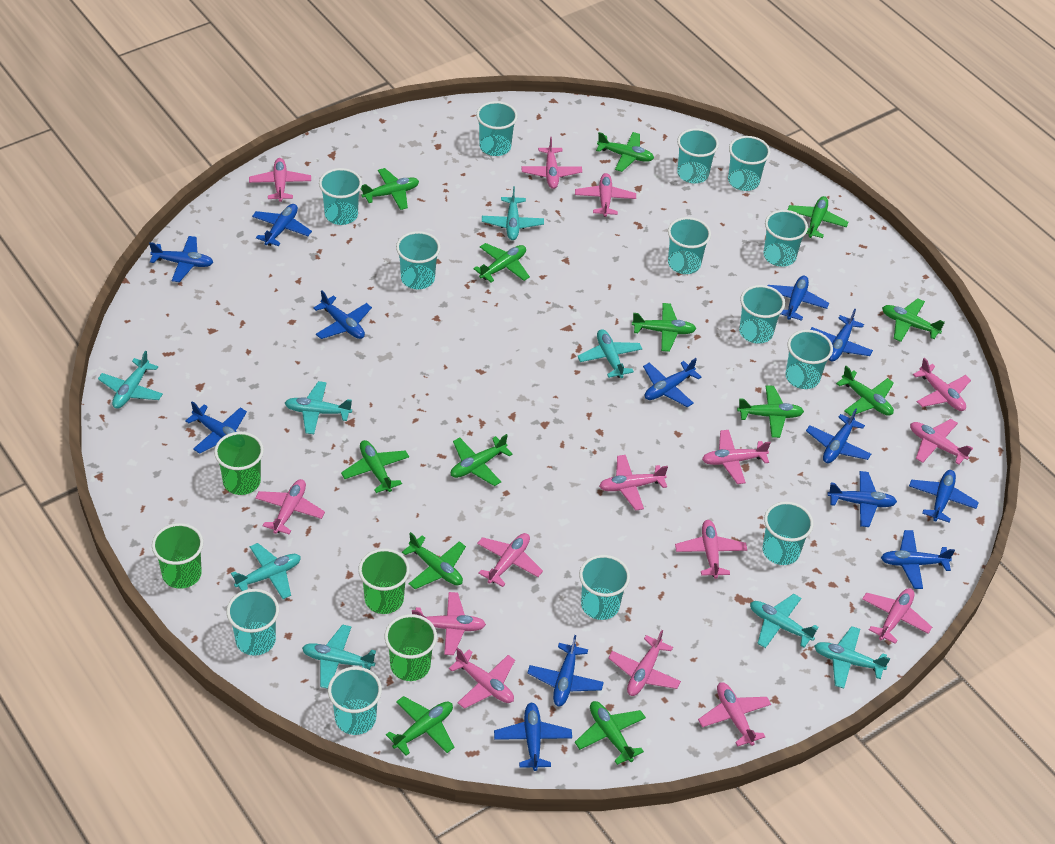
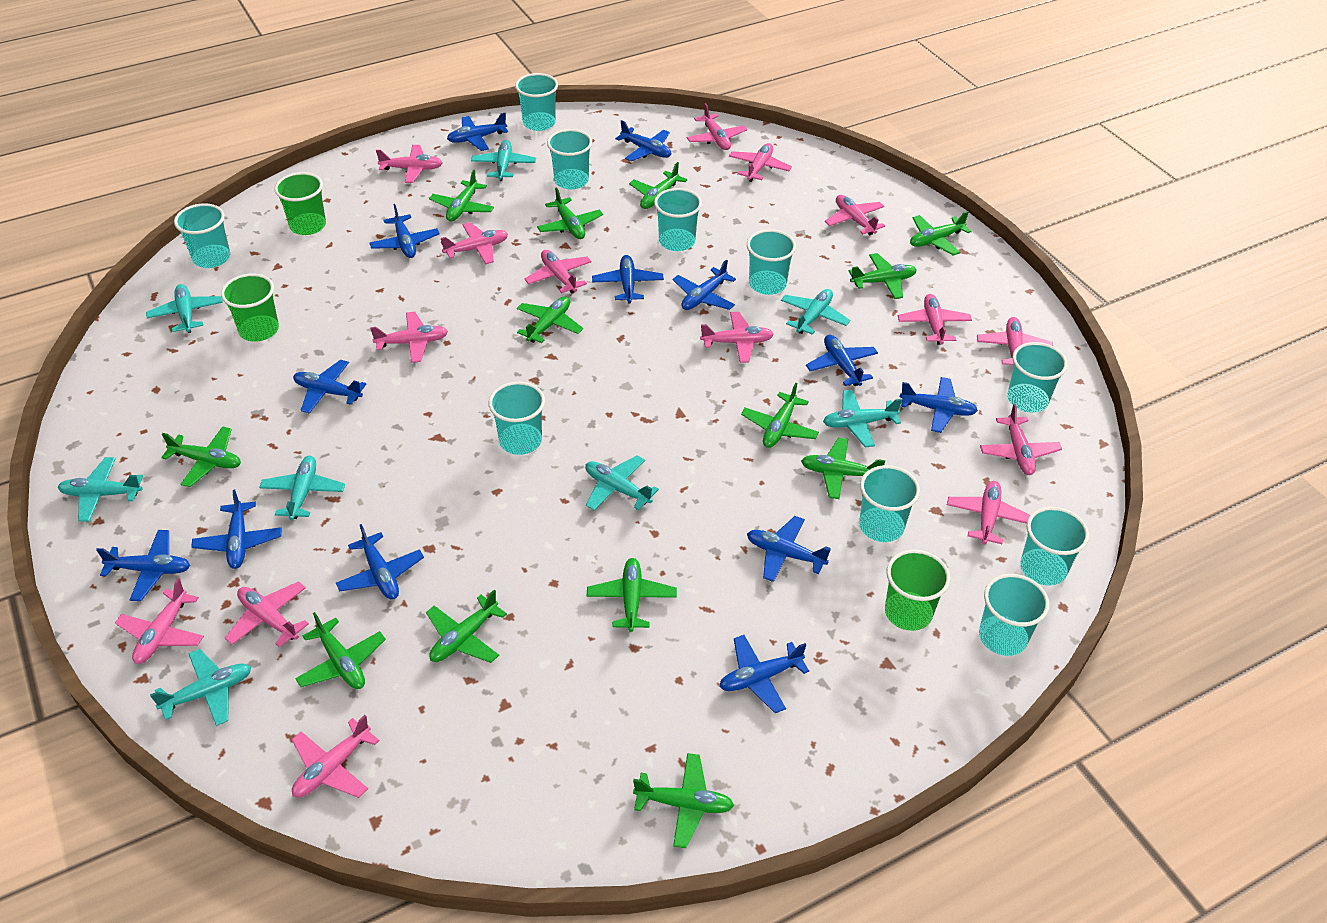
green cup: 4 -> 3
turquoise cup: 13 -> 10

